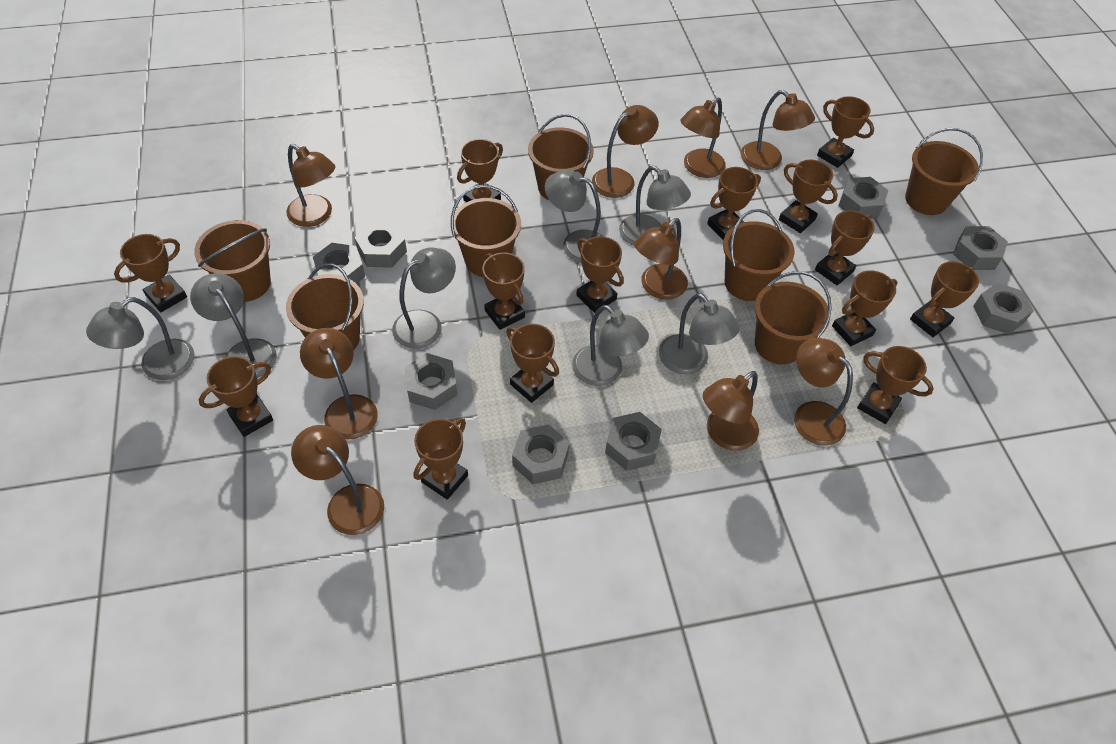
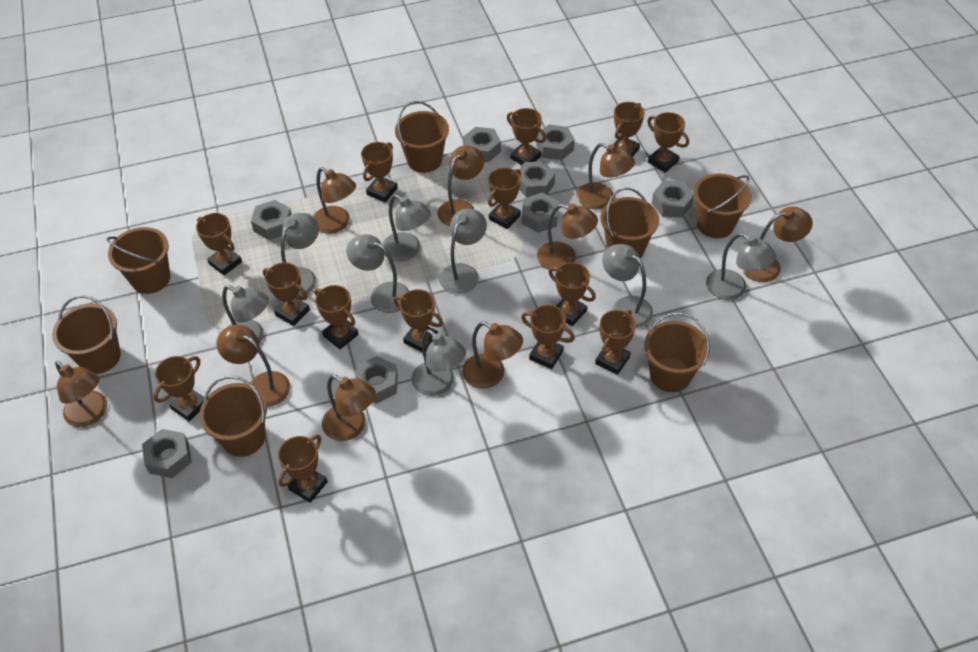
grey lamp: 7 -> 8

